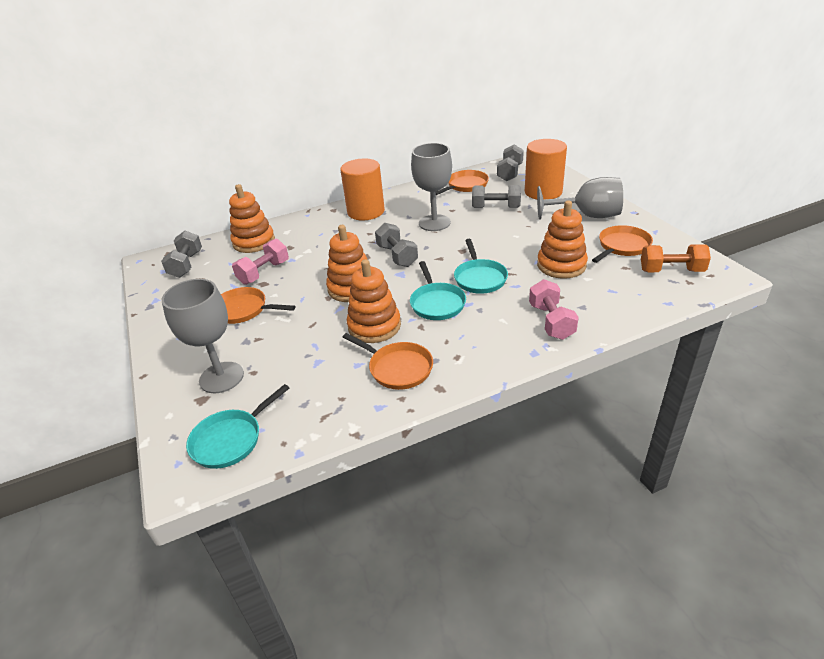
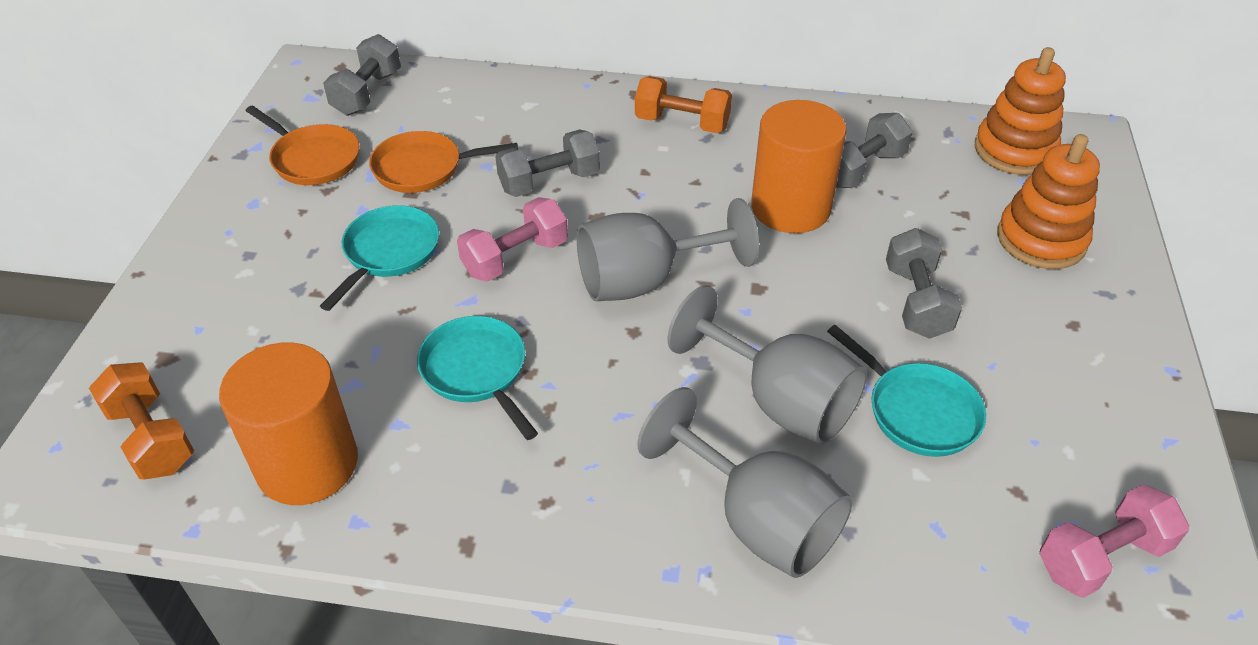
orange dumbbell: 1 -> 2
orange pan: 4 -> 2
orange stacking toy: 4 -> 2

